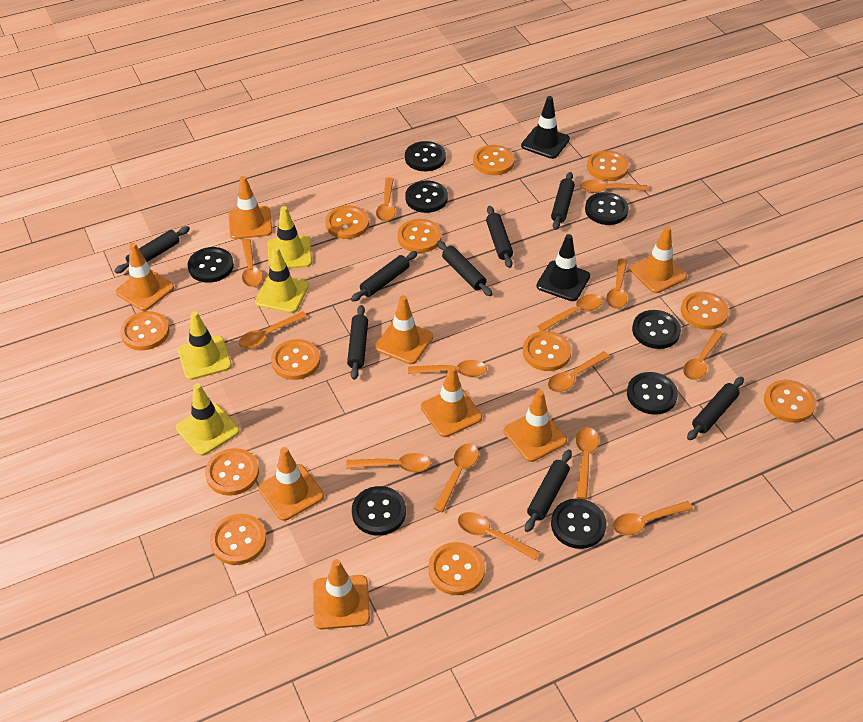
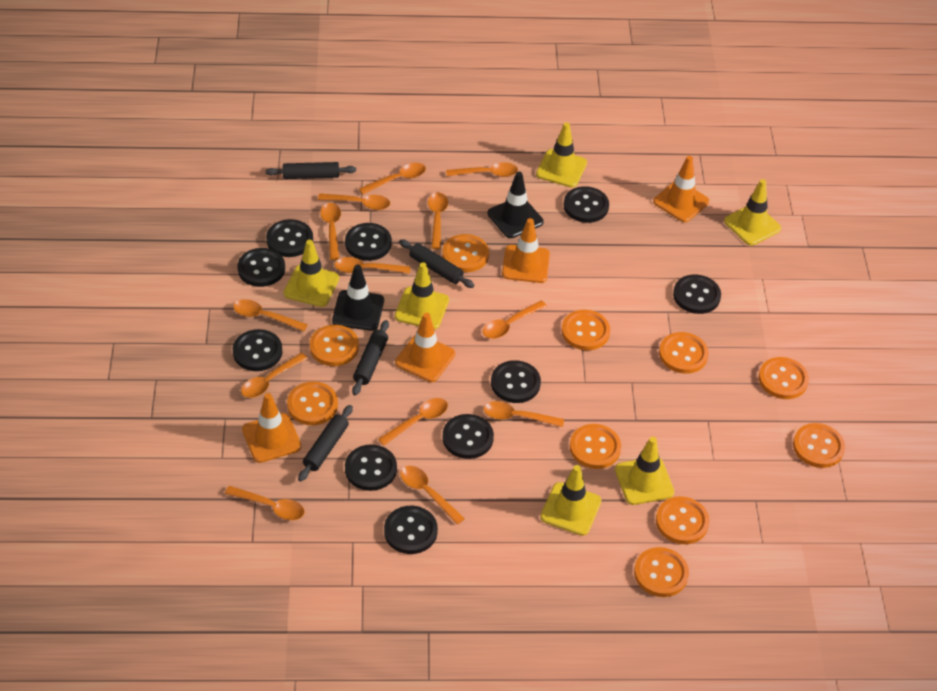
black button: 8 -> 10
black rolling pin: 8 -> 4
orange button: 12 -> 10
orange spoon: 14 -> 13
orange traffic cone: 8 -> 4
yellow traffic cone: 4 -> 6

